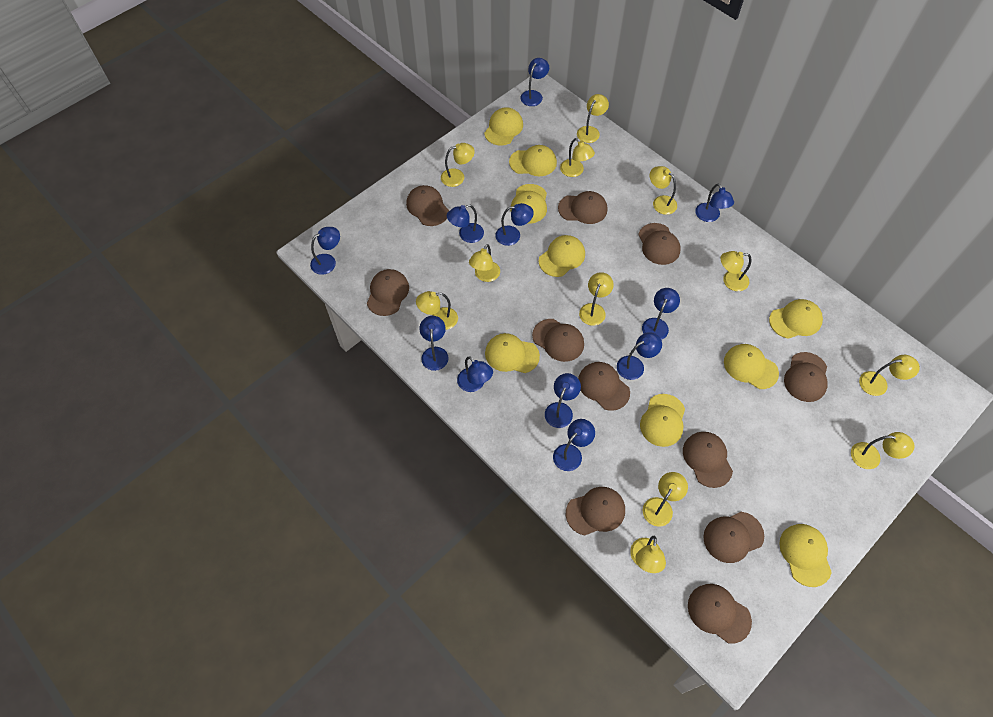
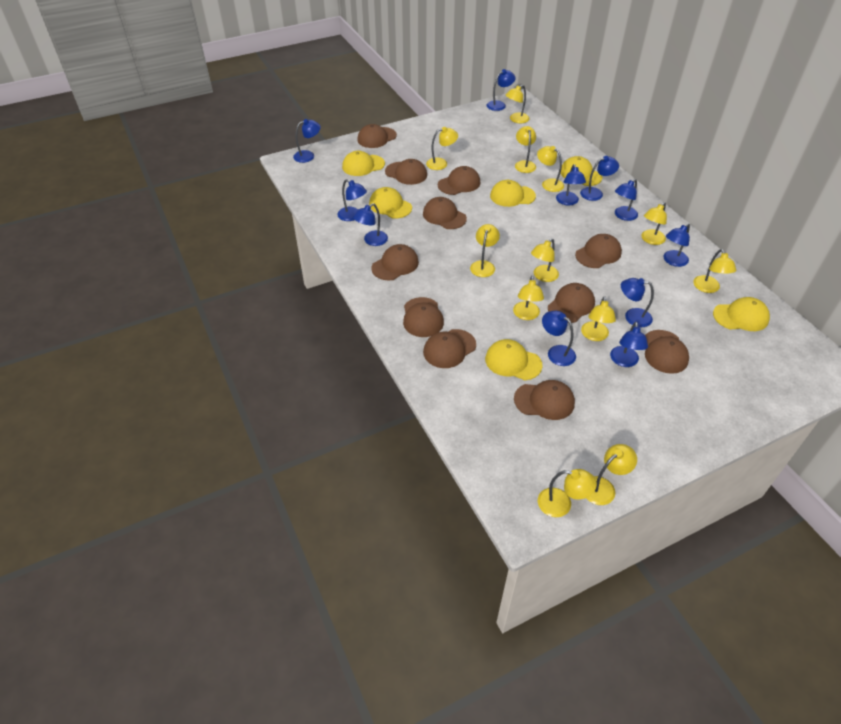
yellow cap: 9 -> 6

